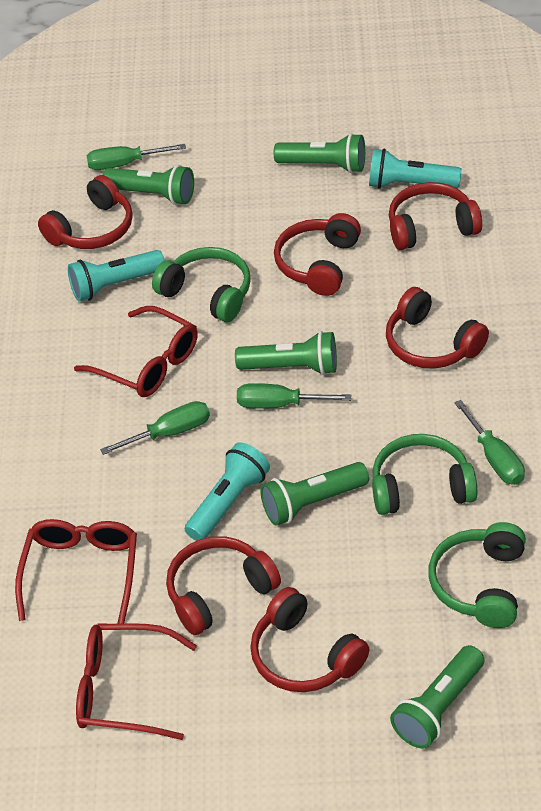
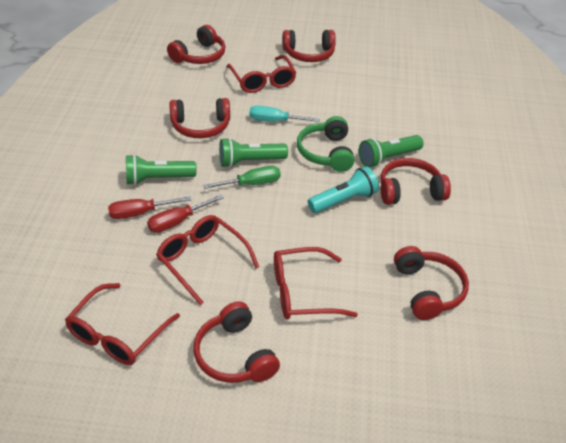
green flashlight: 5 -> 3
green headphones: 3 -> 1
green screwdriver: 4 -> 1
red glasses: 3 -> 4
red screwdriver: 0 -> 2
turquoise flashlight: 3 -> 1
turquoise screwdriver: 0 -> 1

